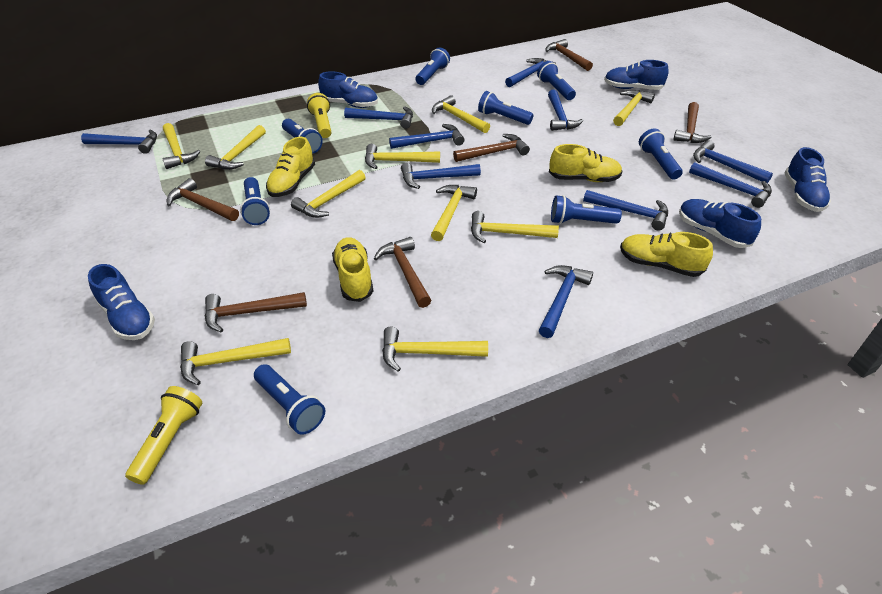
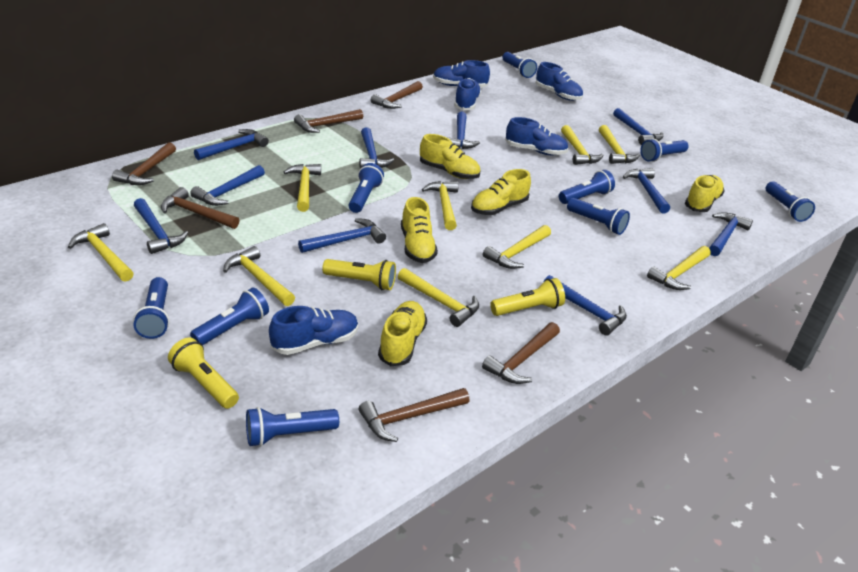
blue flashlight: 8 -> 9
yellow flashlight: 2 -> 3
yellow hammer: 10 -> 9
yellow shoe: 4 -> 5

